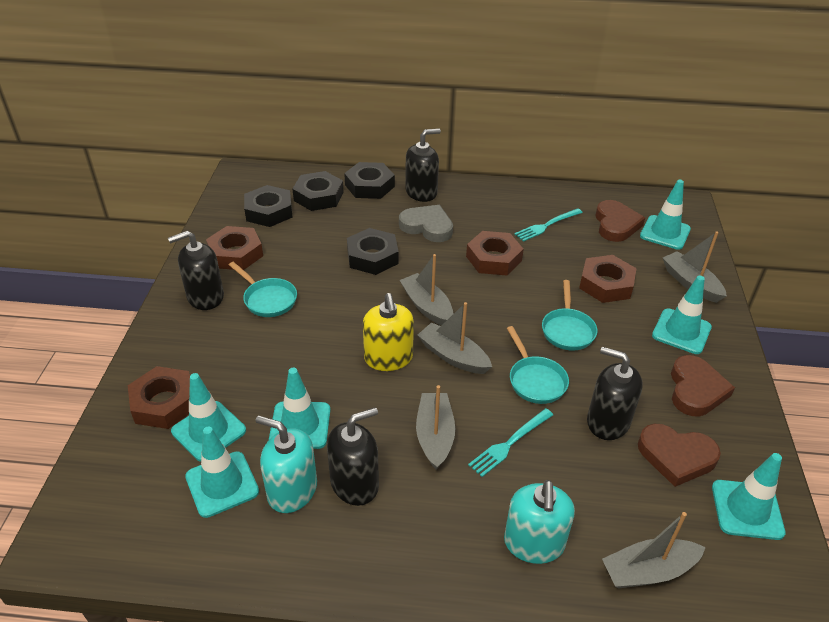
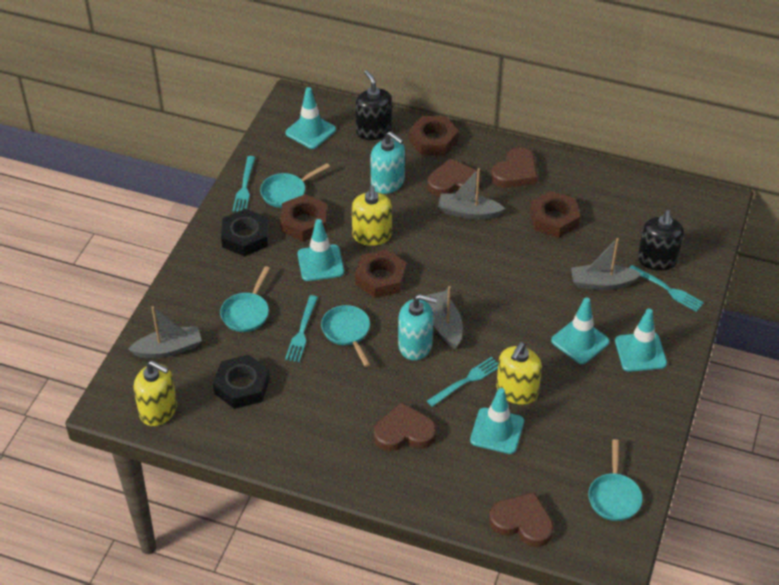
black nut: 4 -> 2
black soap dispenser: 4 -> 2
brown heart: 3 -> 4
grey boat: 5 -> 4
grey heart: 1 -> 0
turquoise fork: 2 -> 4
turquoise pan: 3 -> 4
turquoise traffic cone: 6 -> 5
yellow soap dispenser: 1 -> 3

